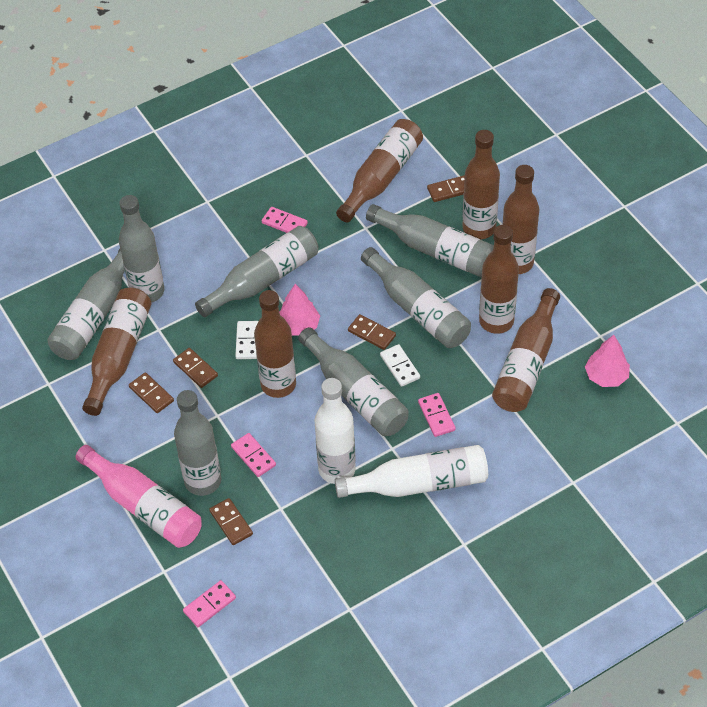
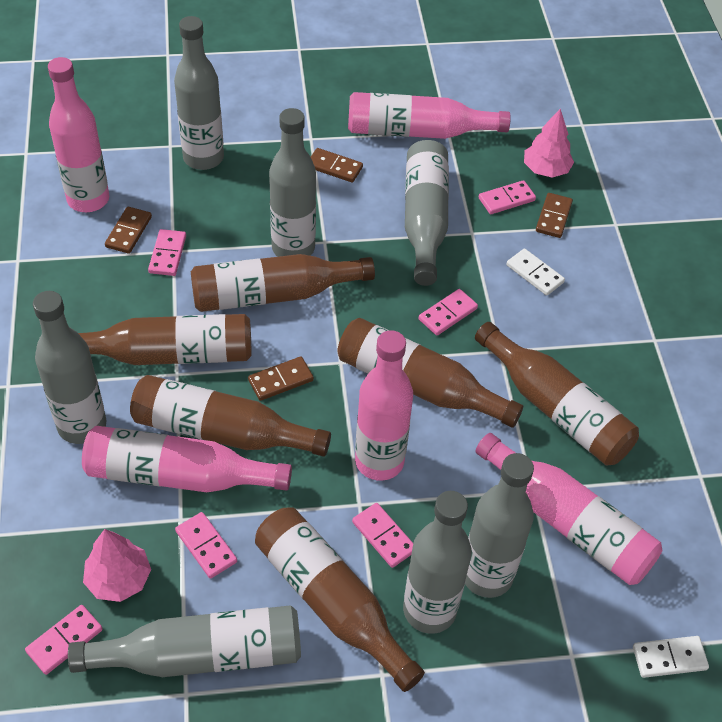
brown bottle: 7 -> 6
brown domino: 5 -> 4
pink bottle: 1 -> 5
pink domino: 4 -> 6
white bottle: 2 -> 0

